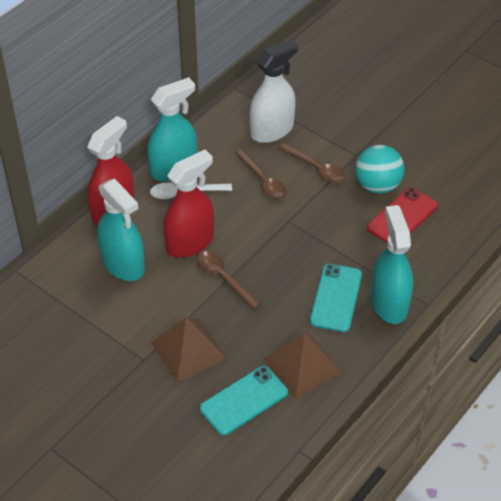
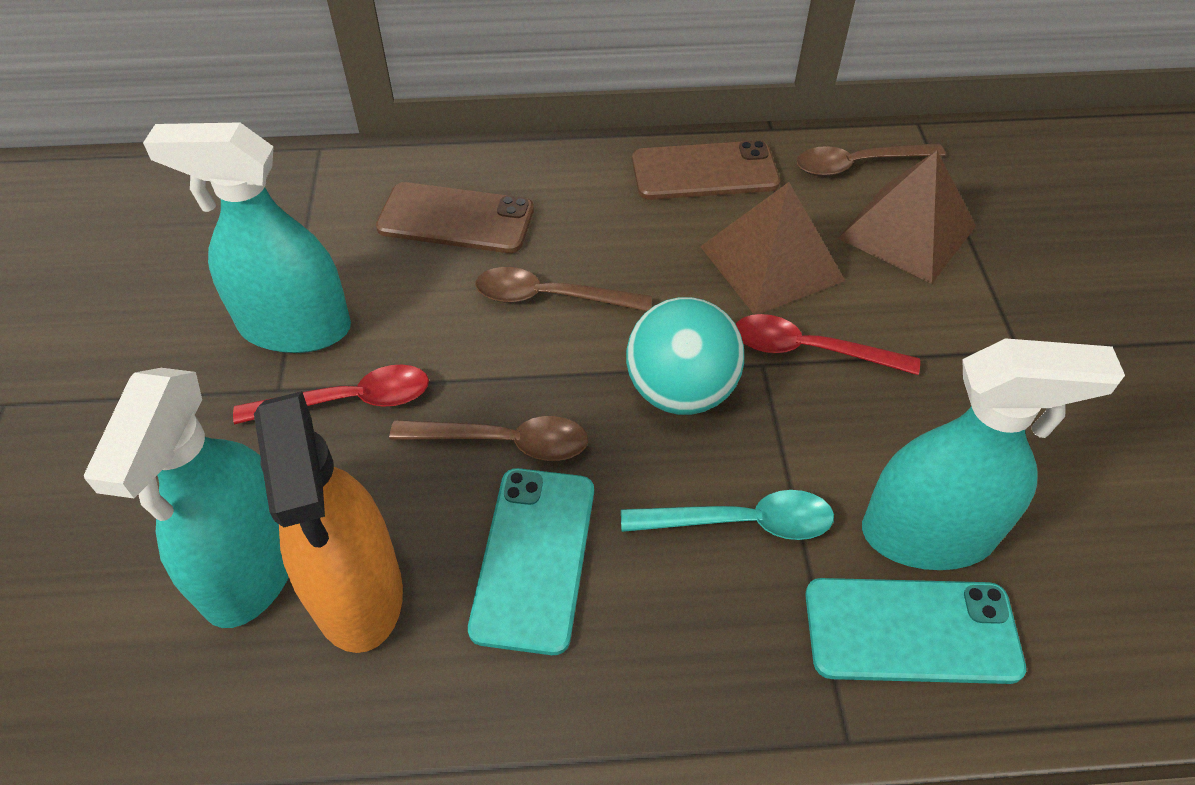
brown phone: 0 -> 2
orange spray bottle: 0 -> 1
red phone: 1 -> 0
red spoon: 0 -> 2
red spray bottle: 2 -> 0
turquoise spoon: 0 -> 1
white spoon: 1 -> 0
white spray bottle: 1 -> 0

